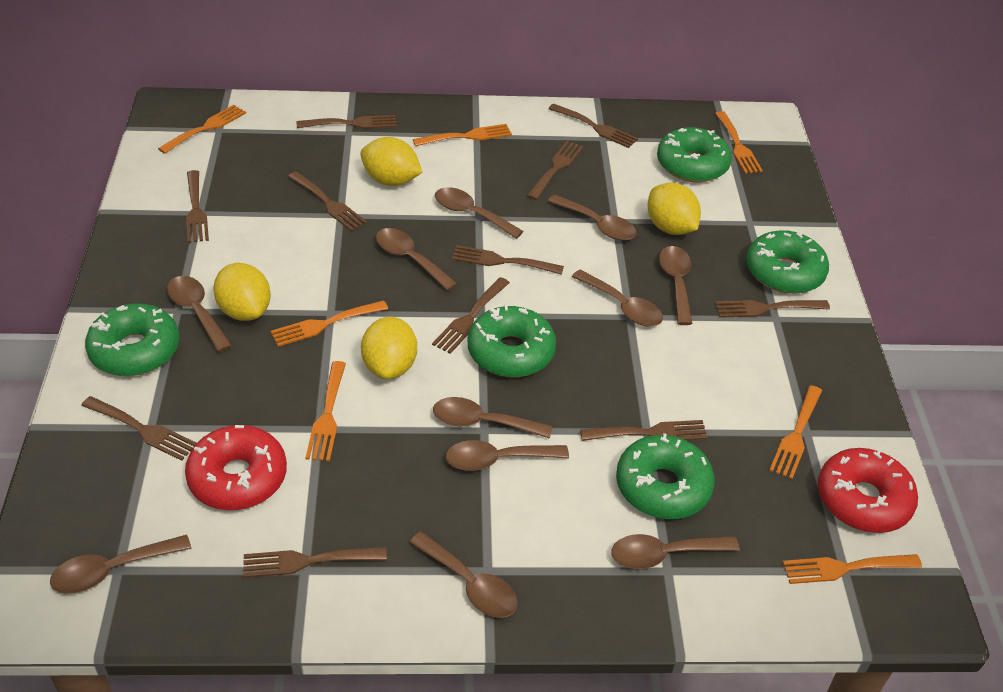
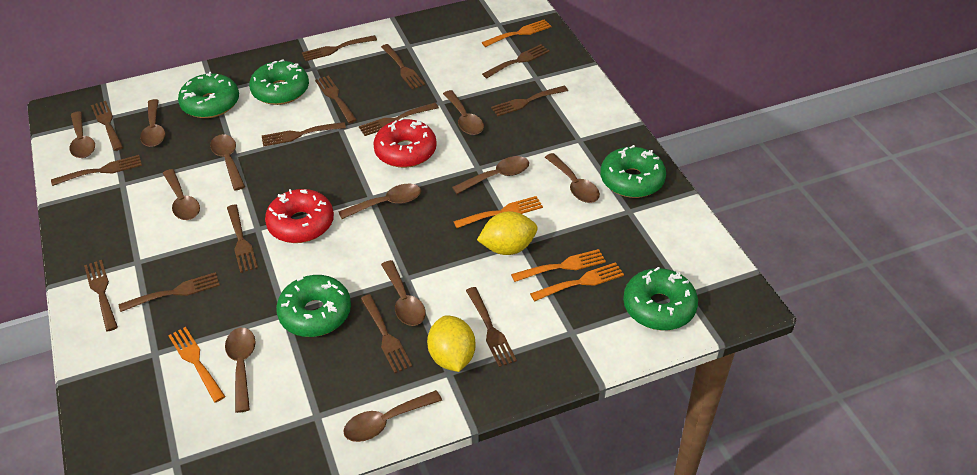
brown fork: 11 -> 14
orange fork: 7 -> 5
yellow lemon: 4 -> 2

